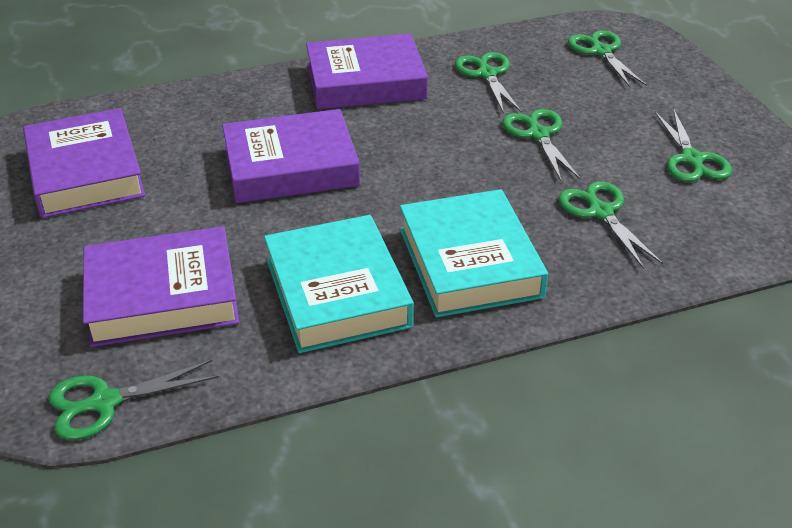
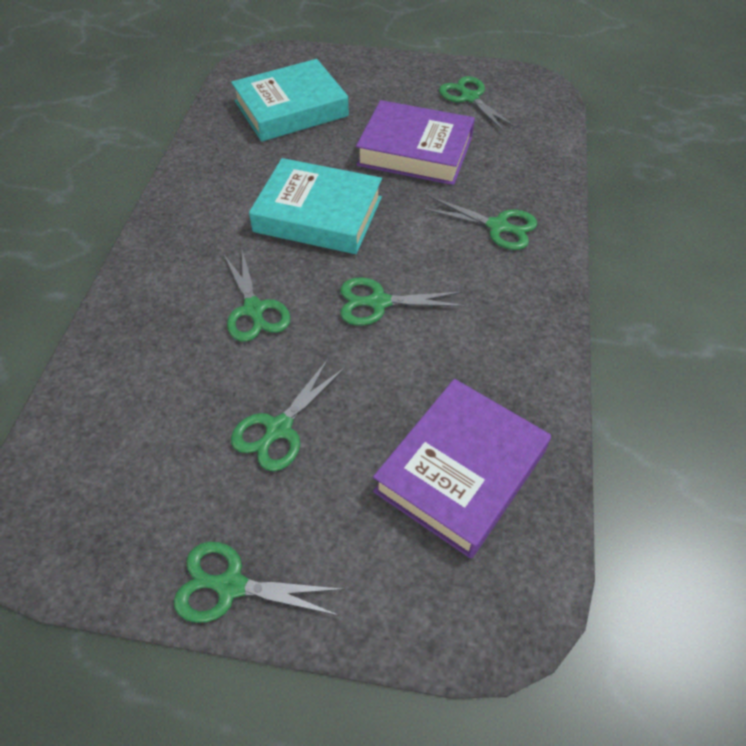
purple book: 4 -> 2

